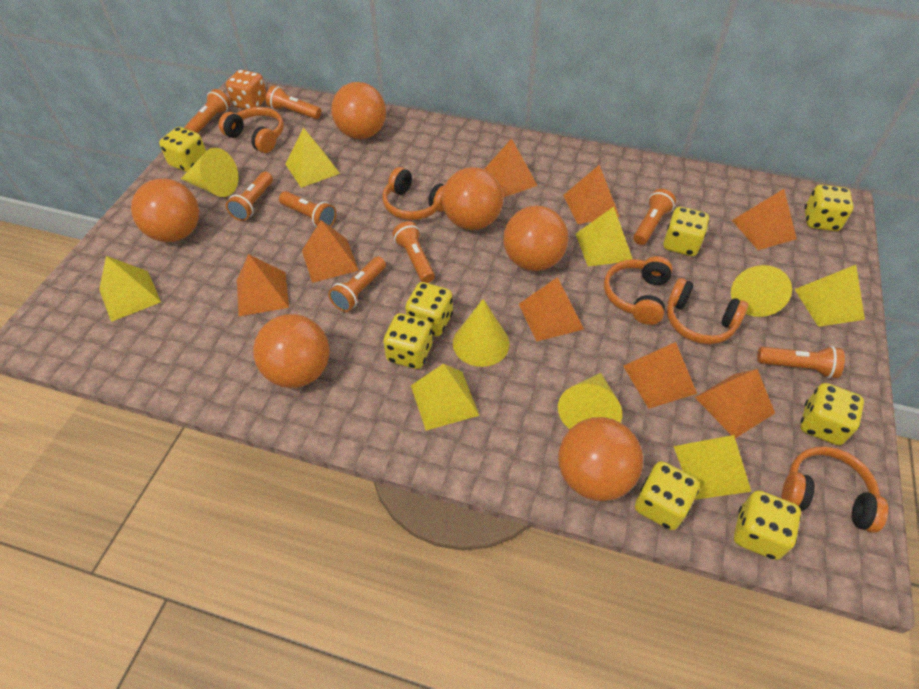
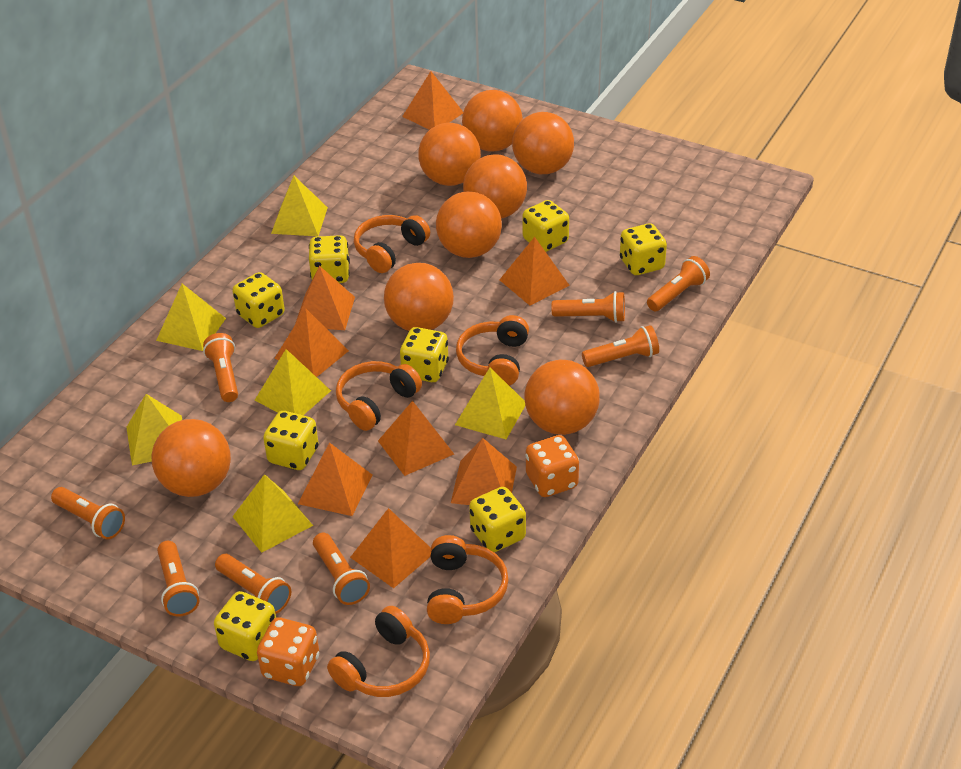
orange ball: 6 -> 8
orange dice: 1 -> 2
yellow cone: 4 -> 0

